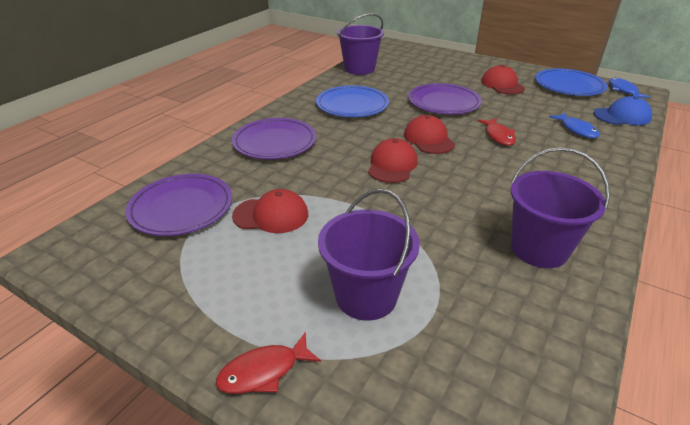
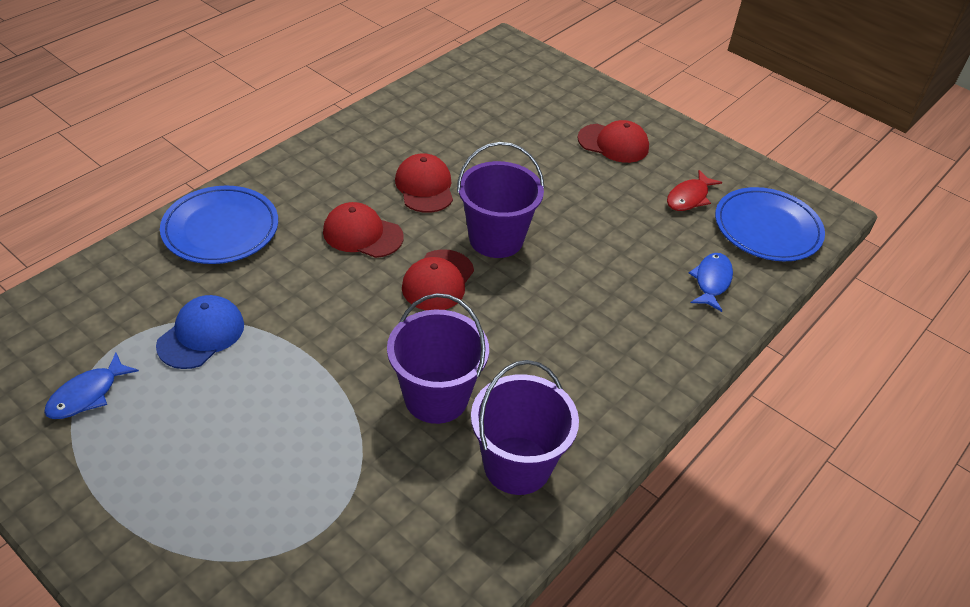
purple plate: 3 -> 0
red fish: 2 -> 1

